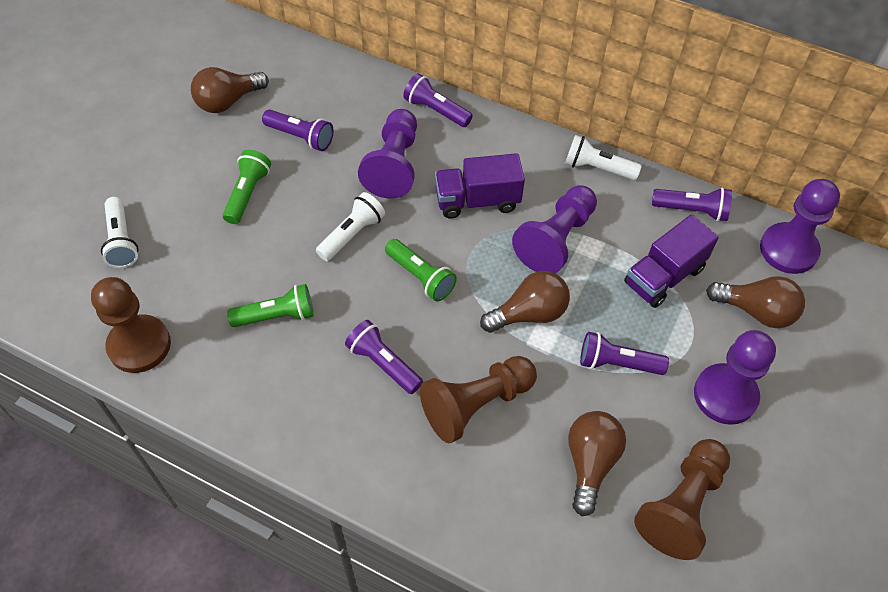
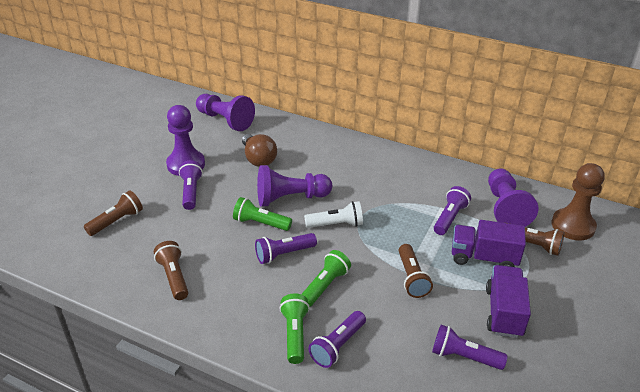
brown flashlight: 0 -> 4
brown light bulb: 4 -> 1
brown pawn: 3 -> 1
white flashlight: 3 -> 1

